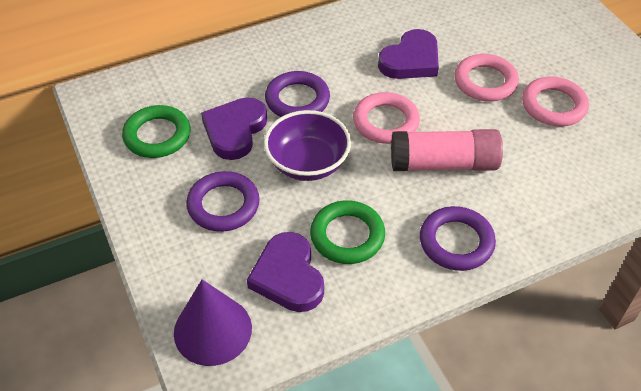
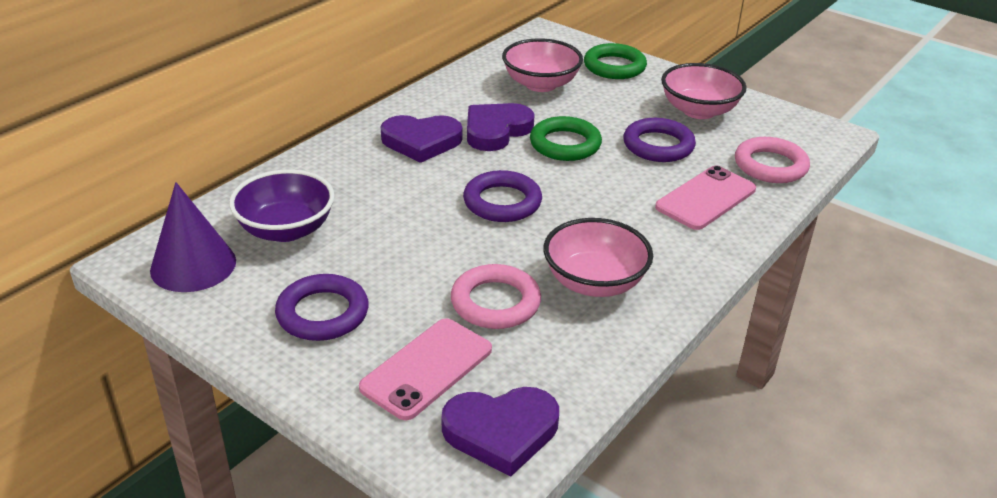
pink bowl: 0 -> 3
pink glue stick: 1 -> 0
pink phone: 0 -> 2
pink ring: 3 -> 2

